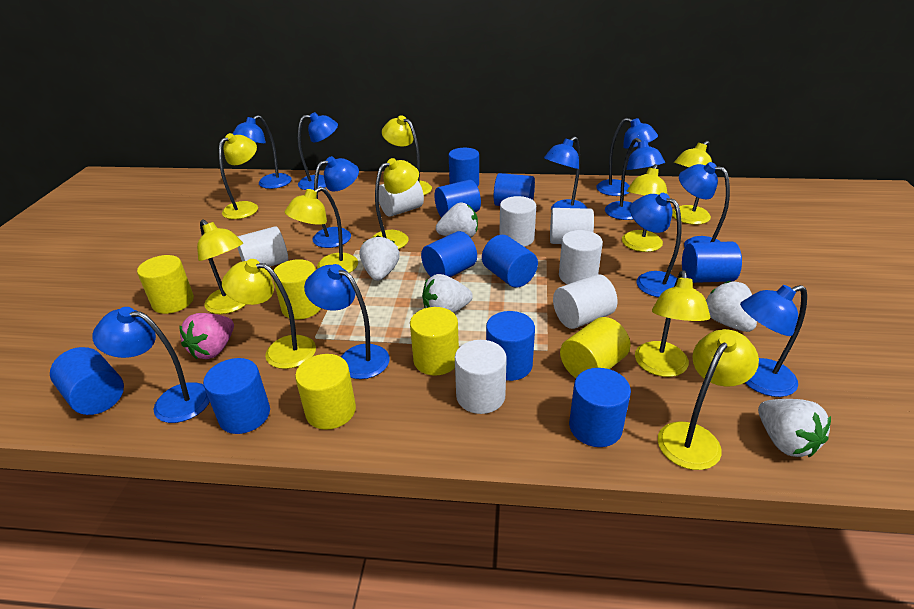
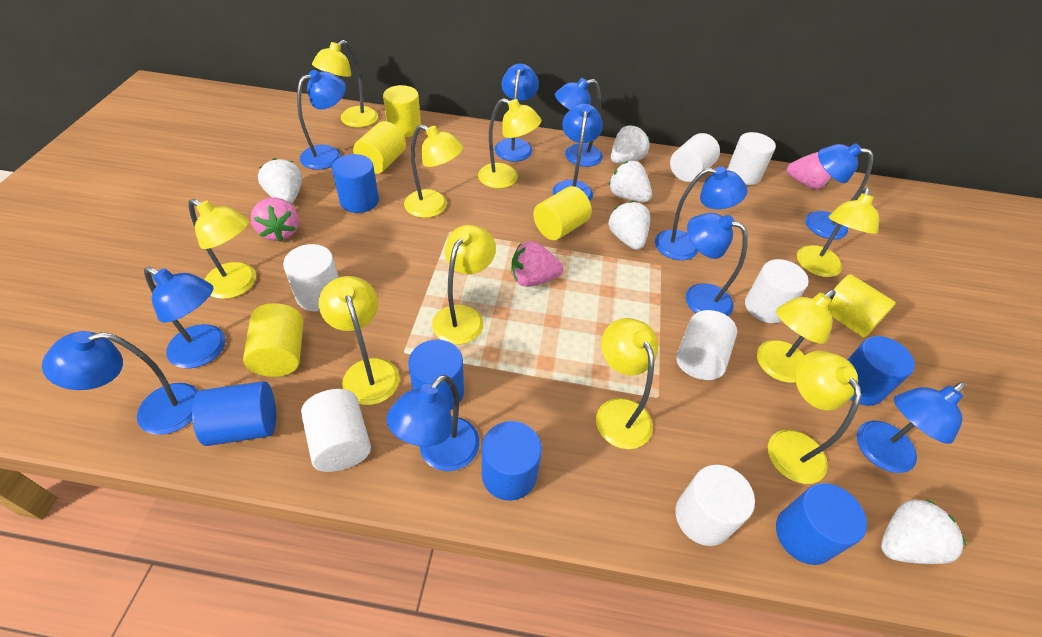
blue cylinder: 10 -> 6
pink strawberry: 1 -> 3

